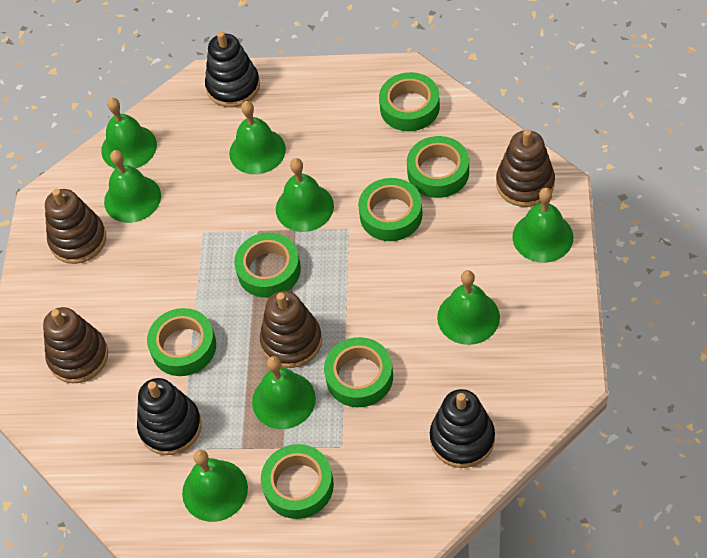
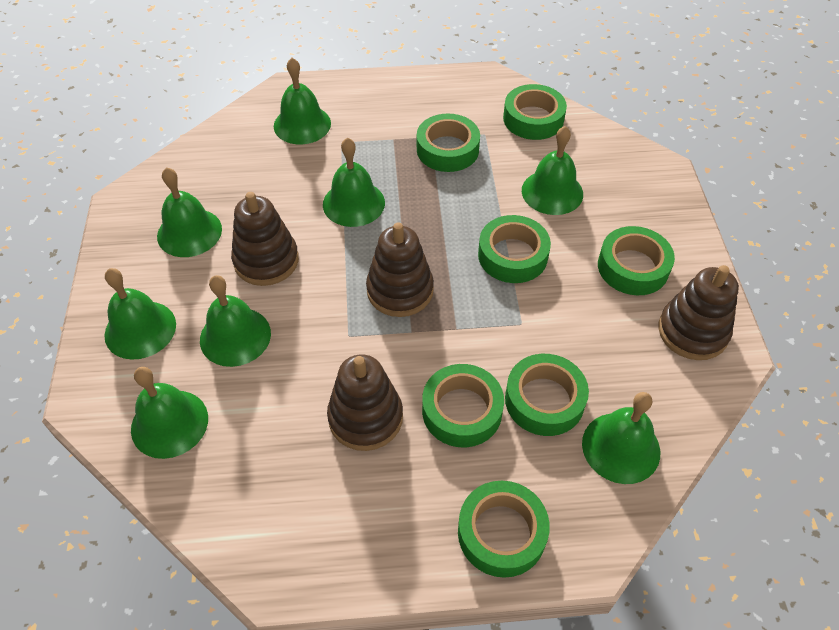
black stacking toy: 3 -> 0

